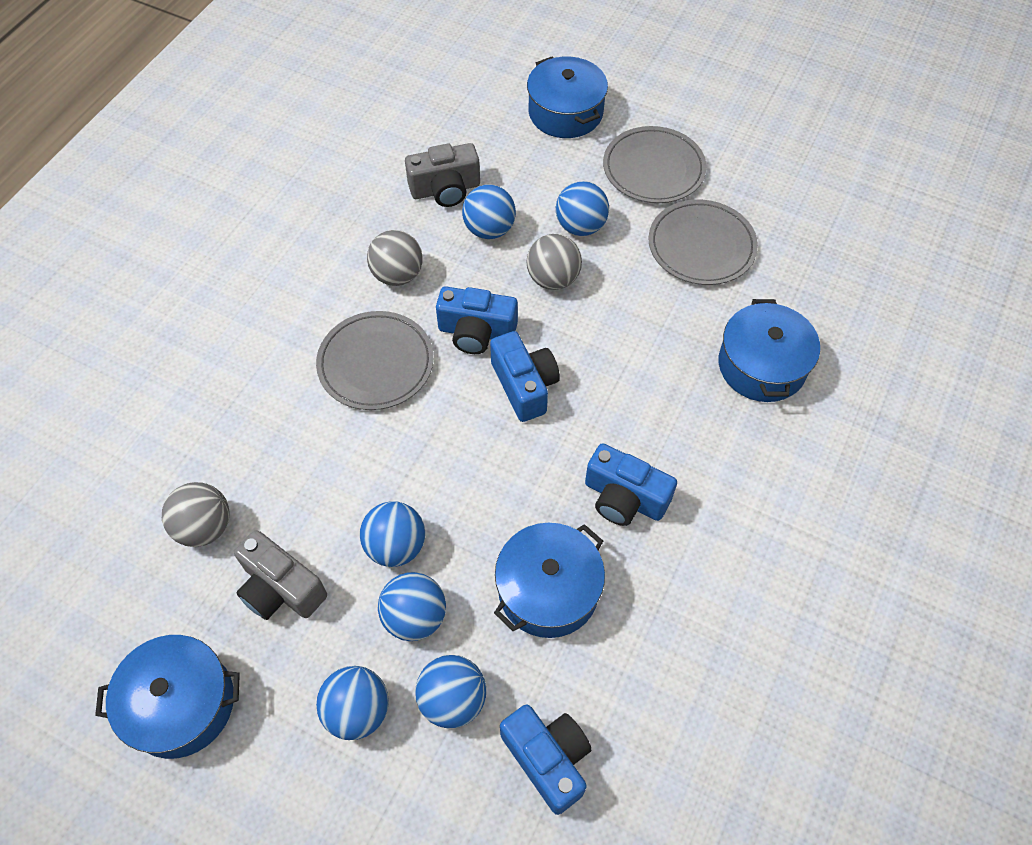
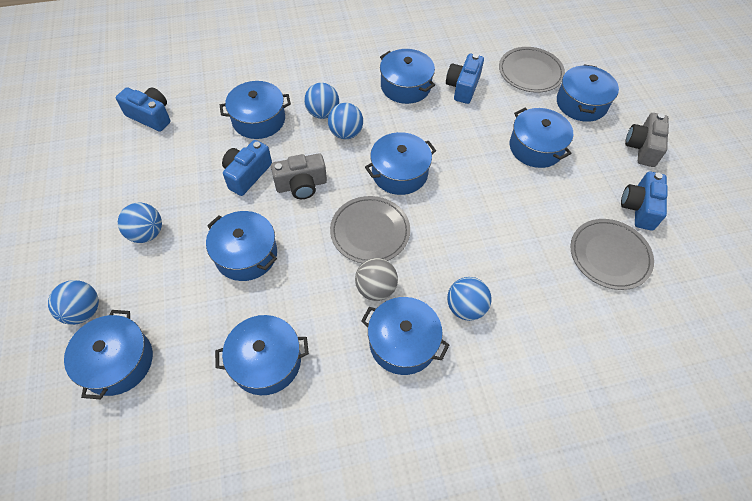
blue ball: 6 -> 5
blue pot: 4 -> 9
grey ball: 3 -> 1

